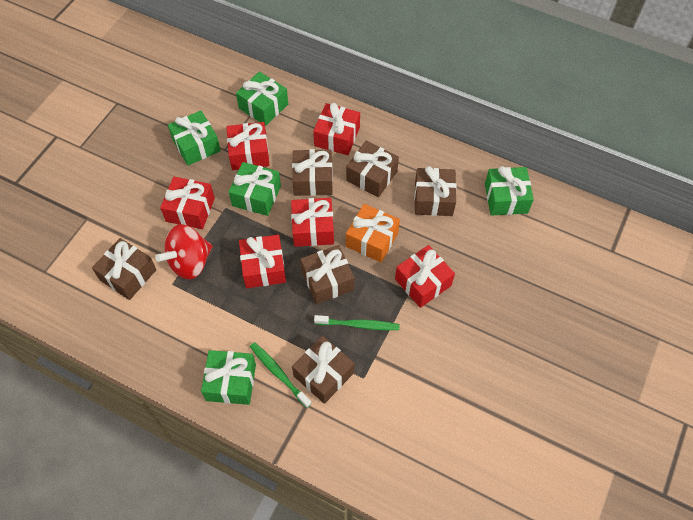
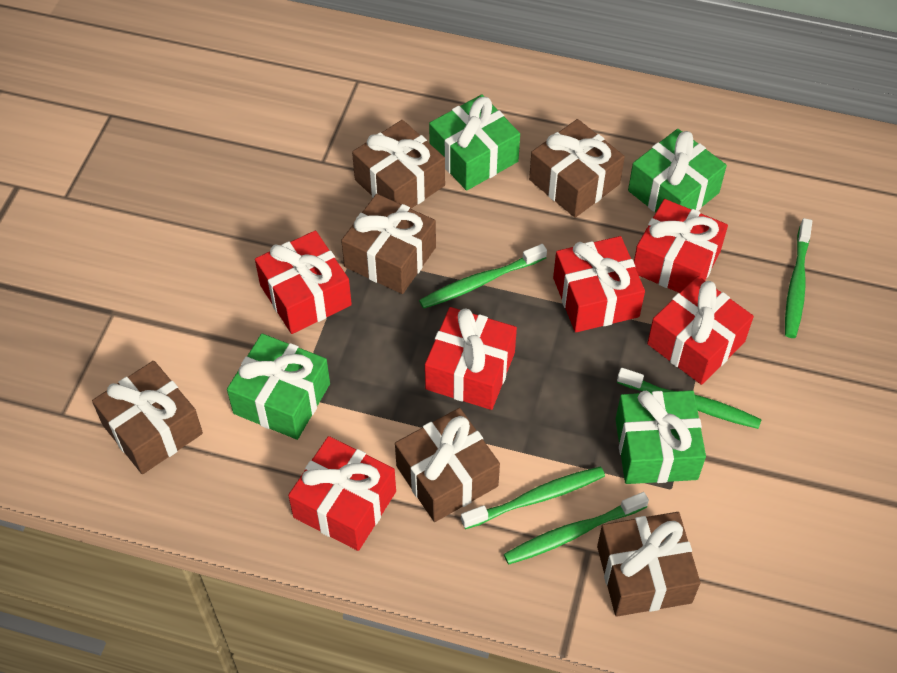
green gift: 5 -> 4
green toothbrush: 2 -> 5
orange gift: 1 -> 0
red spinning top: 1 -> 0

